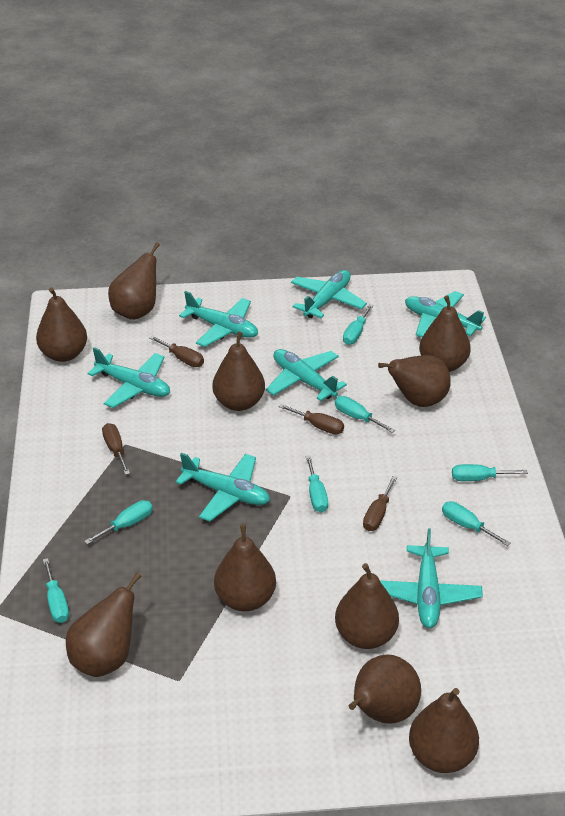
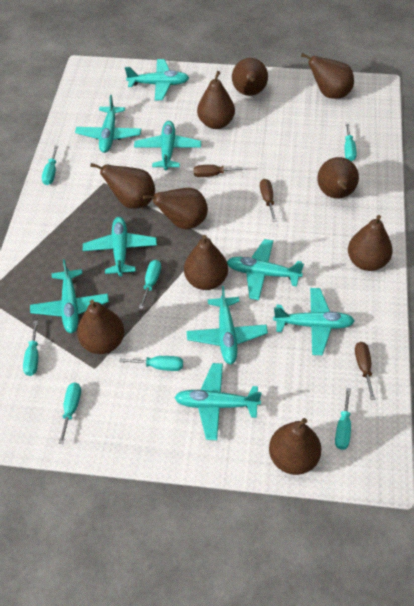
brown screwdriver: 4 -> 3
turquoise plane: 7 -> 9

